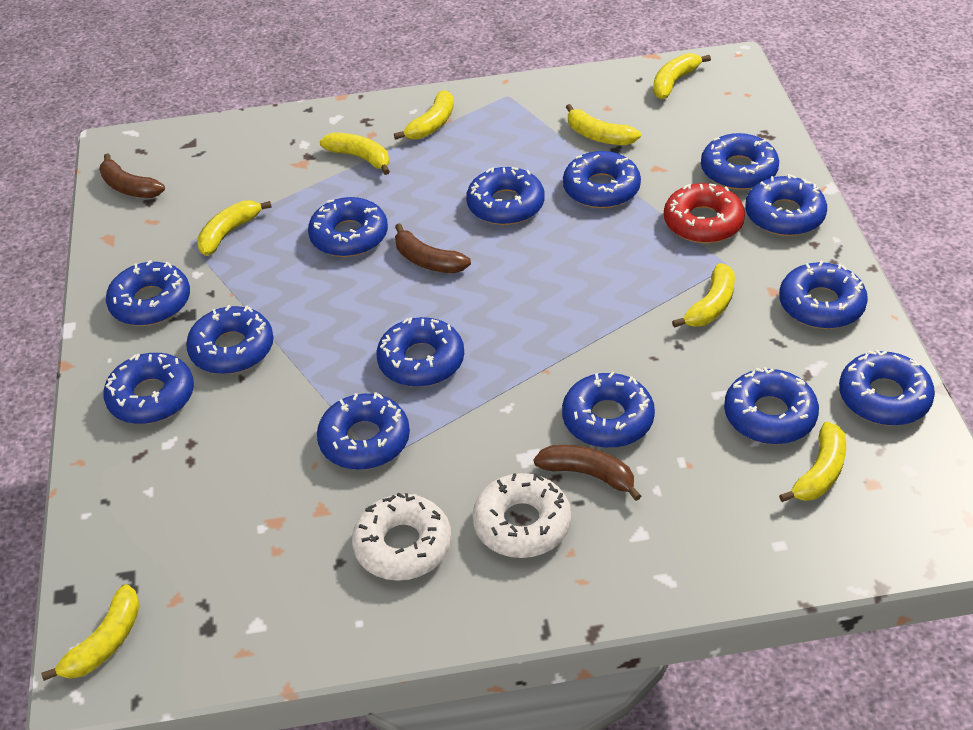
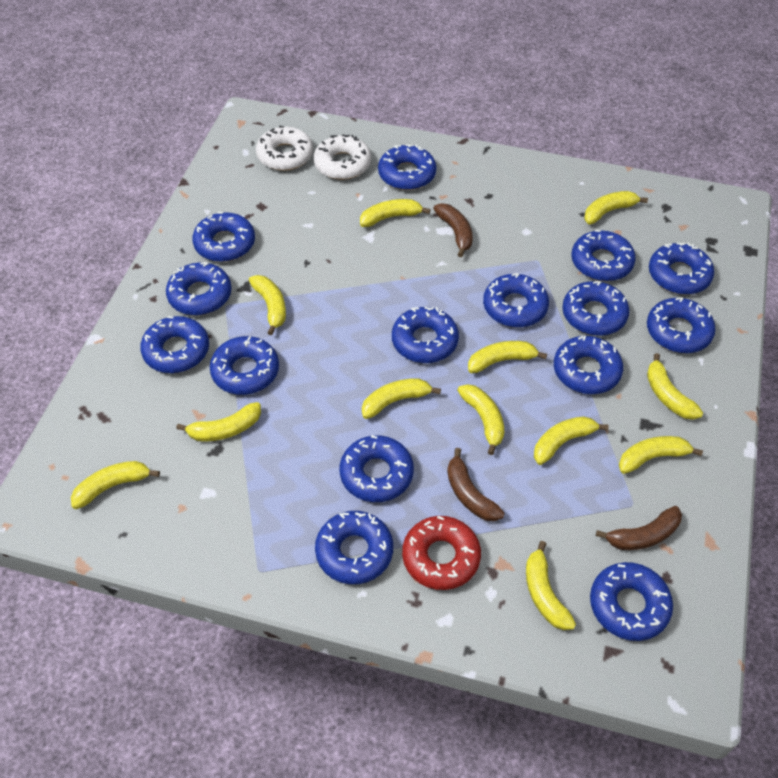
blue donut: 14 -> 15
yellow banana: 8 -> 12

